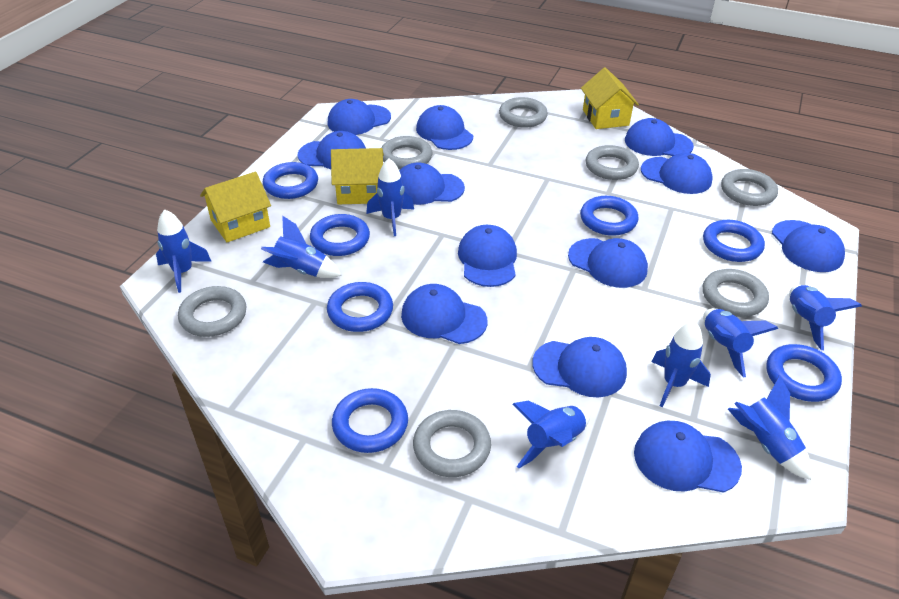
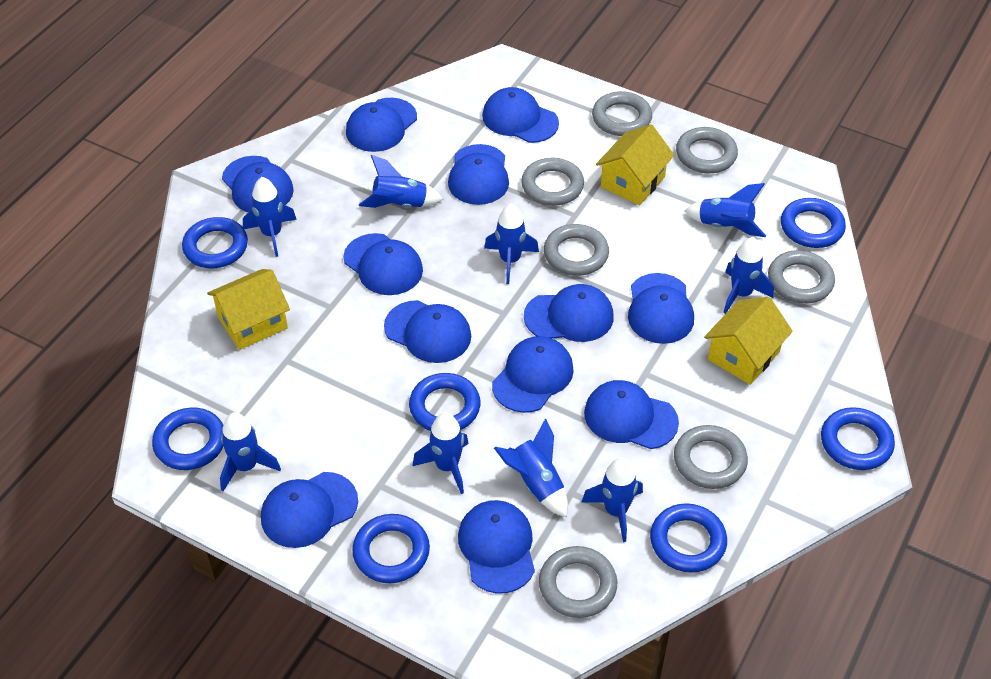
blue rocket: 8 -> 9

